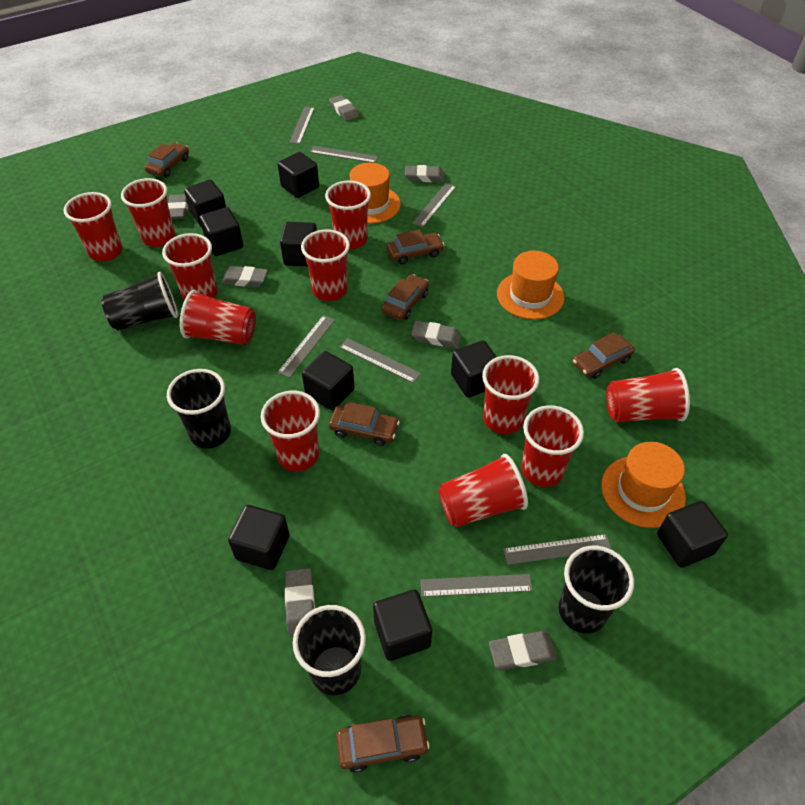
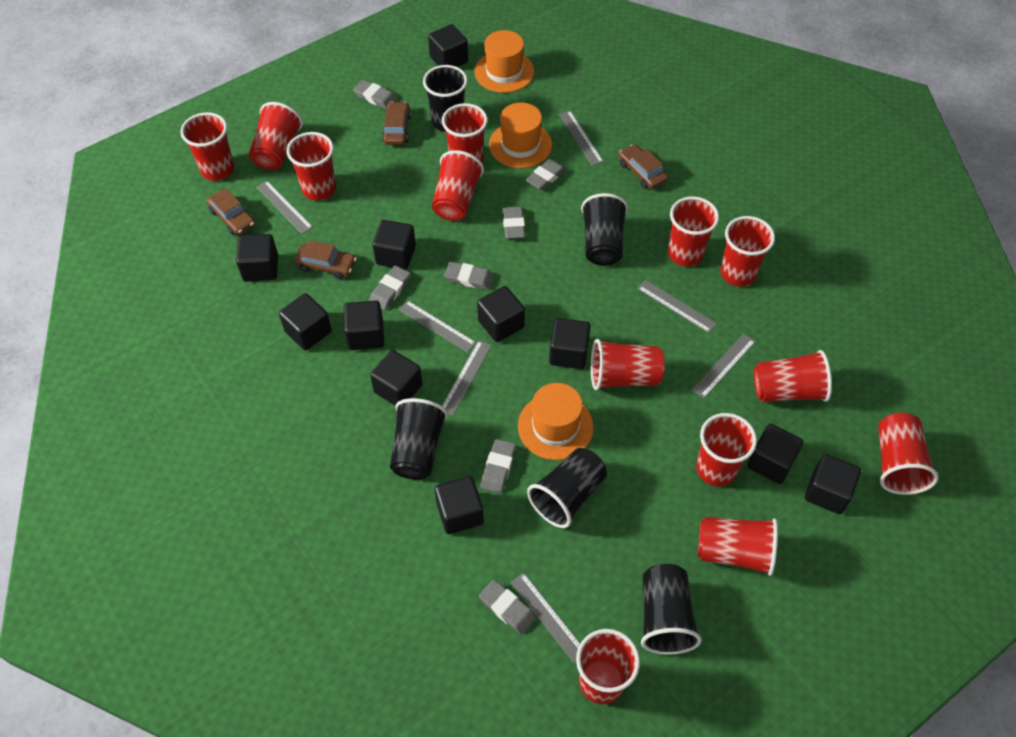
black cube: 9 -> 11
black cup: 4 -> 5
brown car: 6 -> 4
red cup: 11 -> 13

